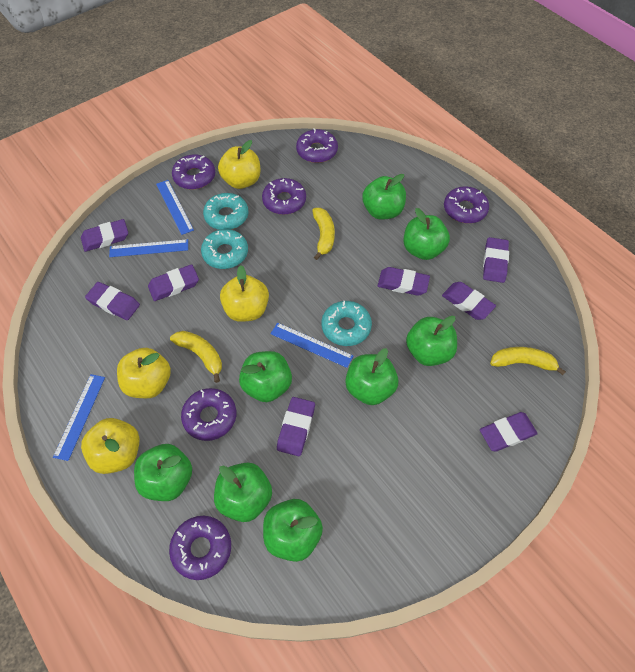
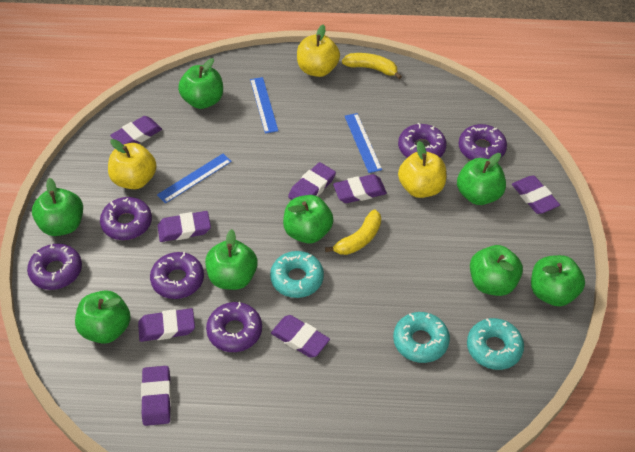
blue ruler: 4 -> 3
yellow apple: 4 -> 3
yellow banana: 3 -> 2

